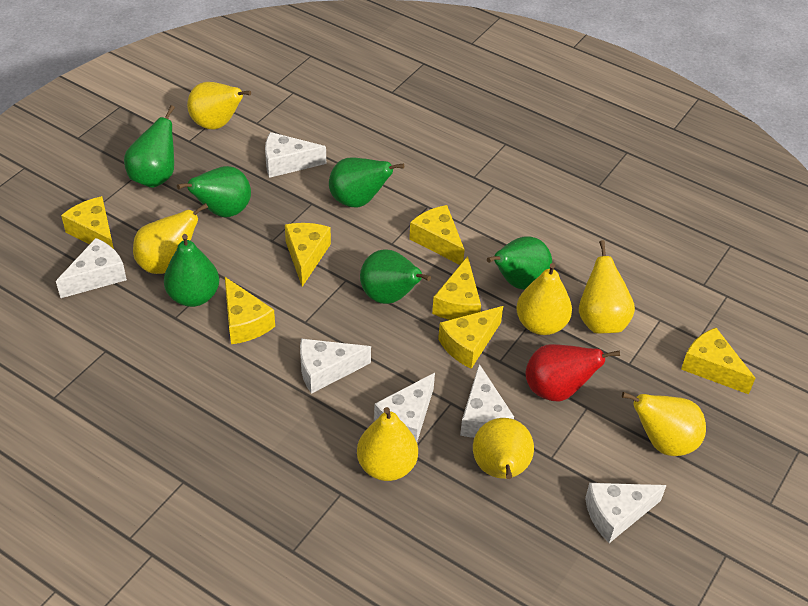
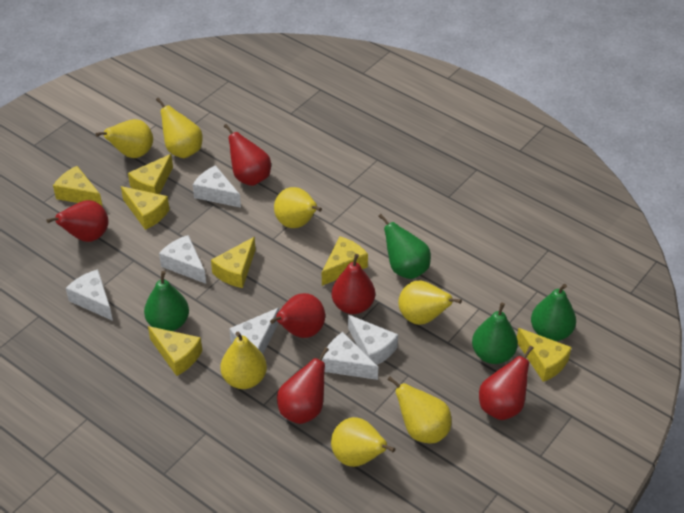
green pear: 6 -> 4
red pear: 1 -> 6

